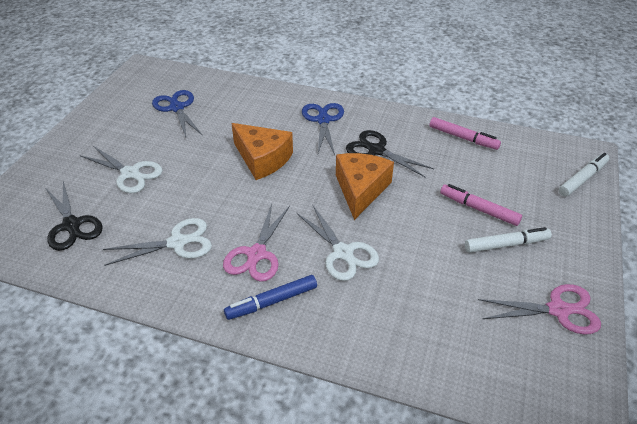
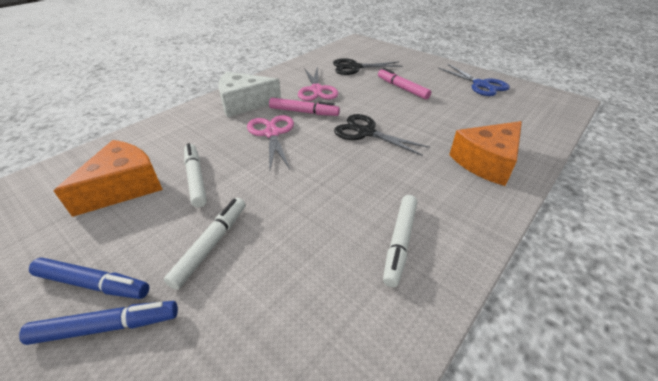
blue marker: 1 -> 2
blue scissors: 2 -> 1
white cheese: 0 -> 1
white marker: 2 -> 3
white scissors: 3 -> 0

